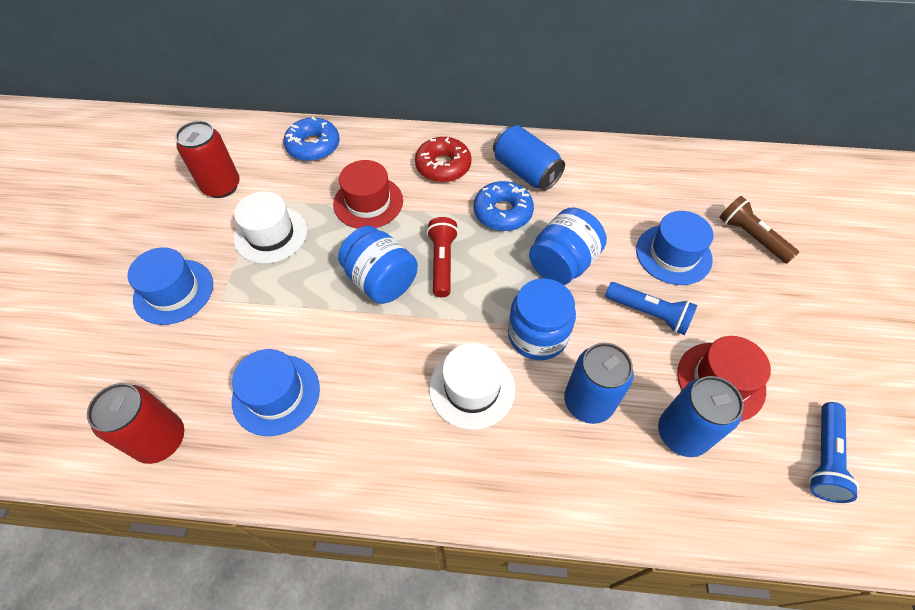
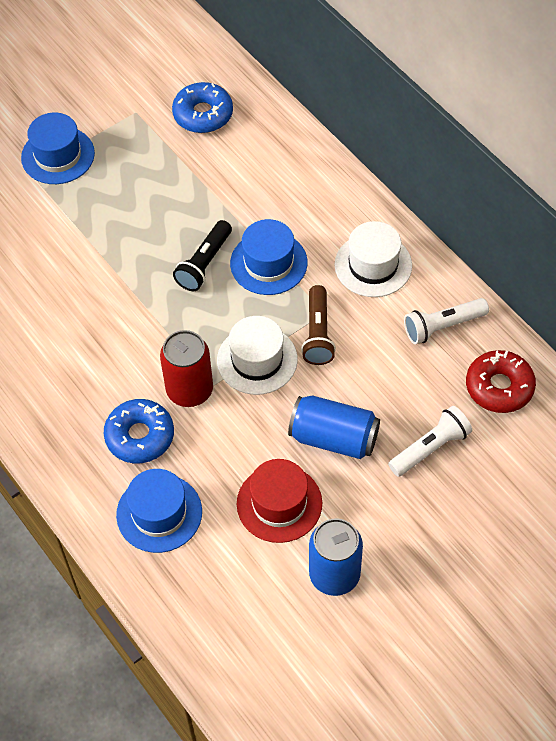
black flashlight: 0 -> 1
blue can: 3 -> 2
blue flashlight: 2 -> 0
blue jar: 3 -> 0
red can: 2 -> 1
red flashlight: 1 -> 0
red hat: 2 -> 1
white flashlight: 0 -> 2

